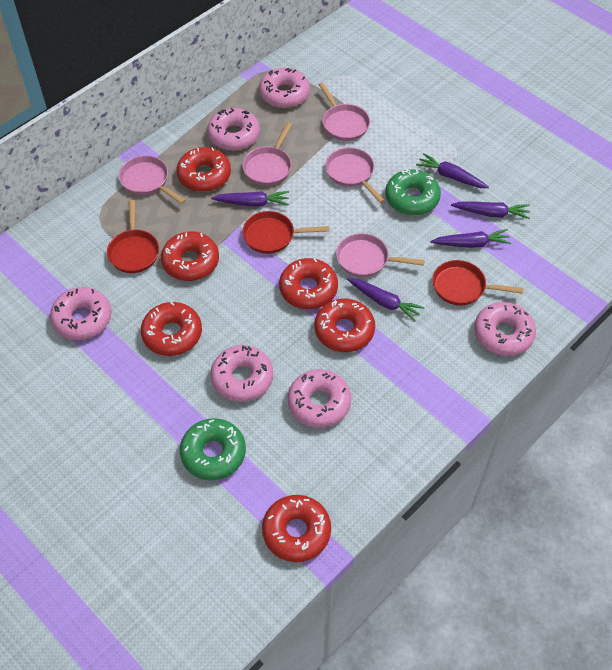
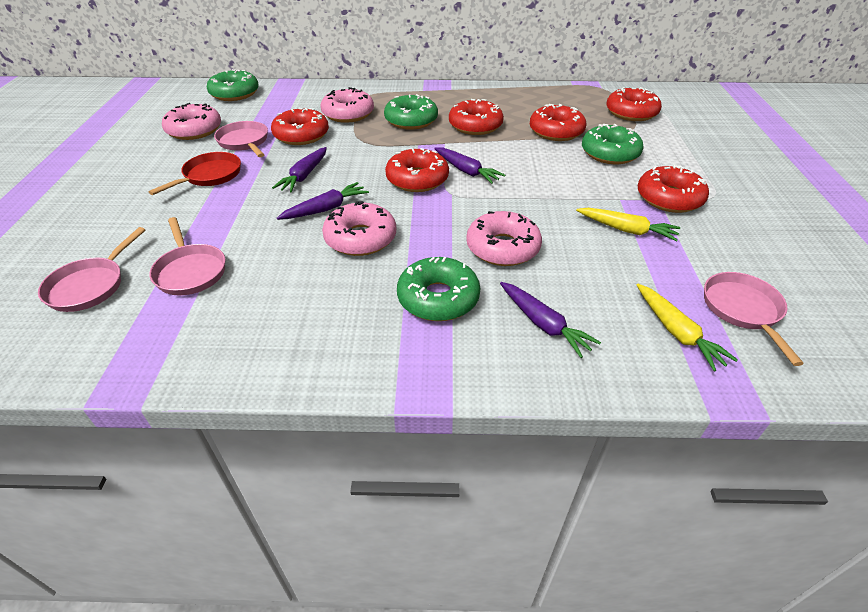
green donut: 2 -> 4
pink donut: 6 -> 4
pink pan: 5 -> 4
purple carrot: 5 -> 4
red pan: 3 -> 1
yellow carrot: 0 -> 2

